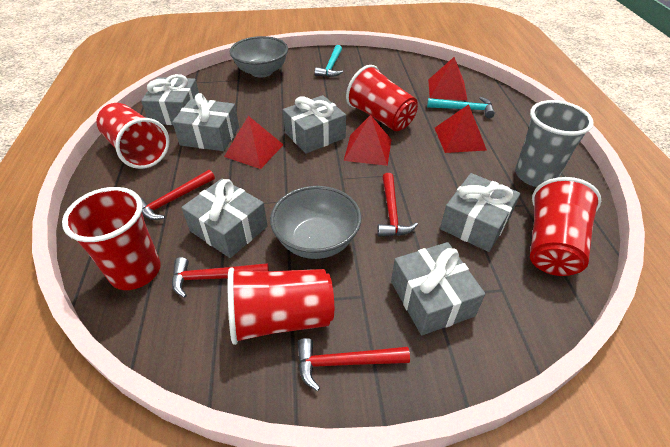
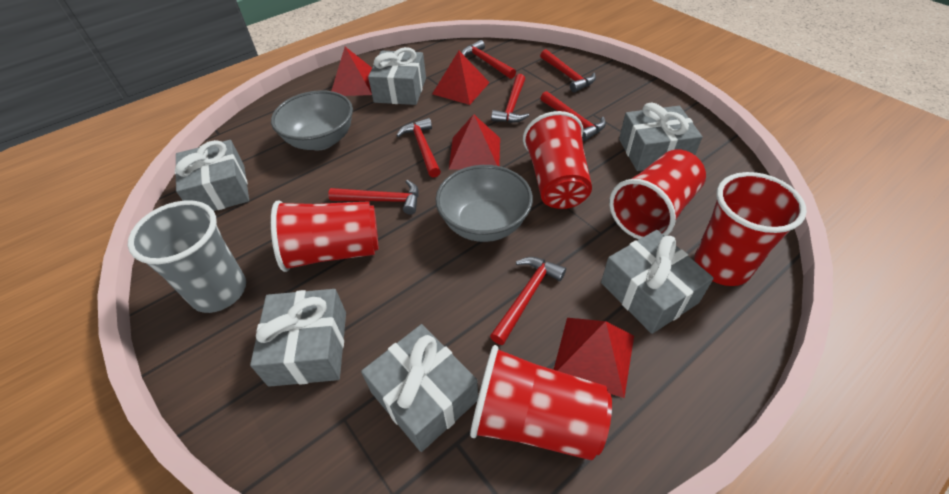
red hammer: 4 -> 7
turquoise hammer: 2 -> 0

